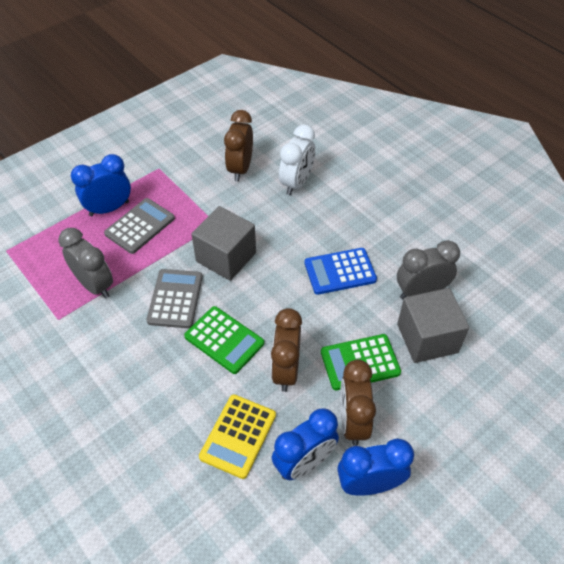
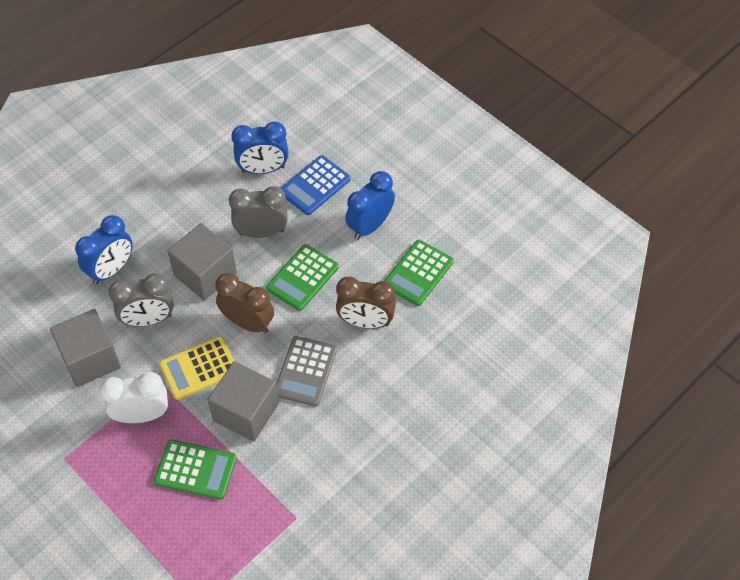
brown clock: 3 -> 2
green calculator: 2 -> 3
grey calculator: 2 -> 1
grey cube: 2 -> 3

